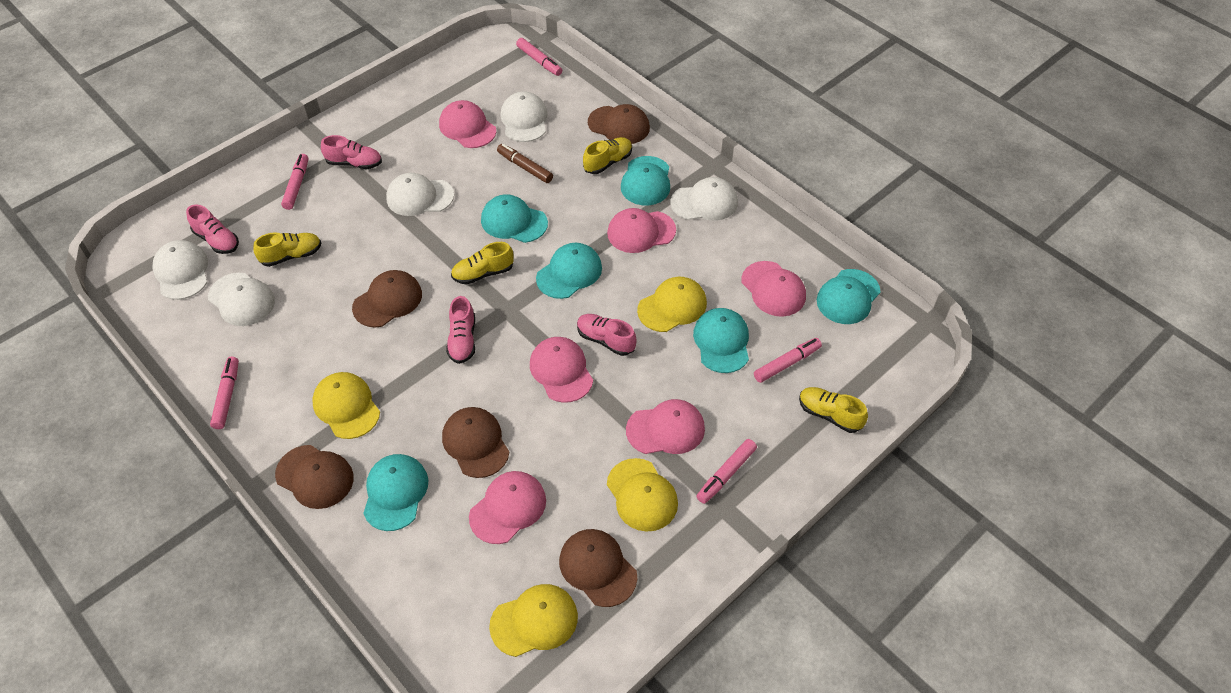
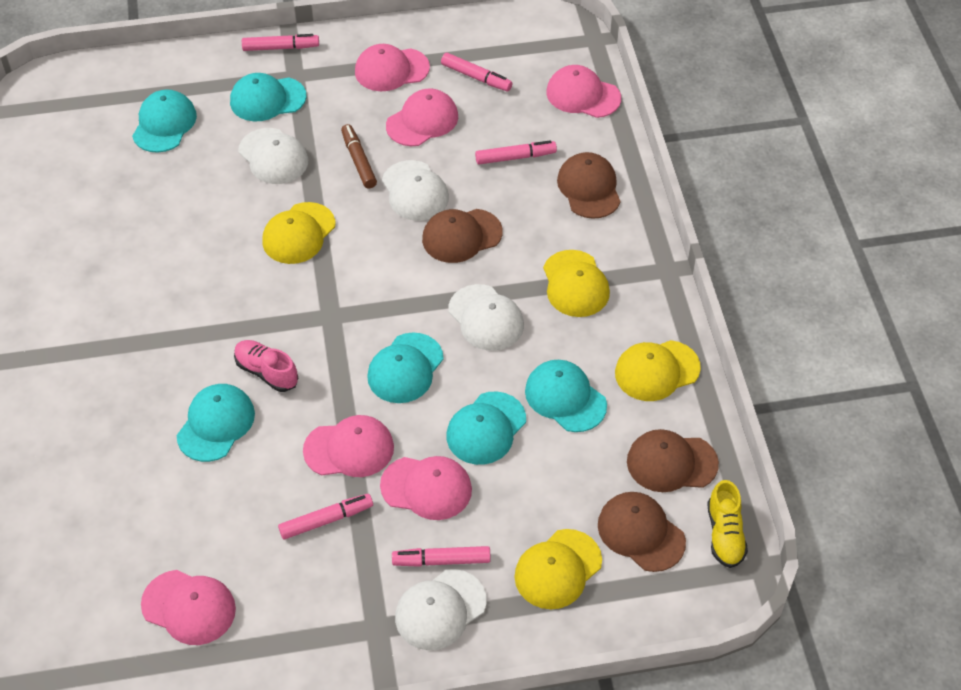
brown cap: 5 -> 4
pink shoe: 4 -> 1
white cap: 5 -> 4
yellow shoe: 4 -> 1

